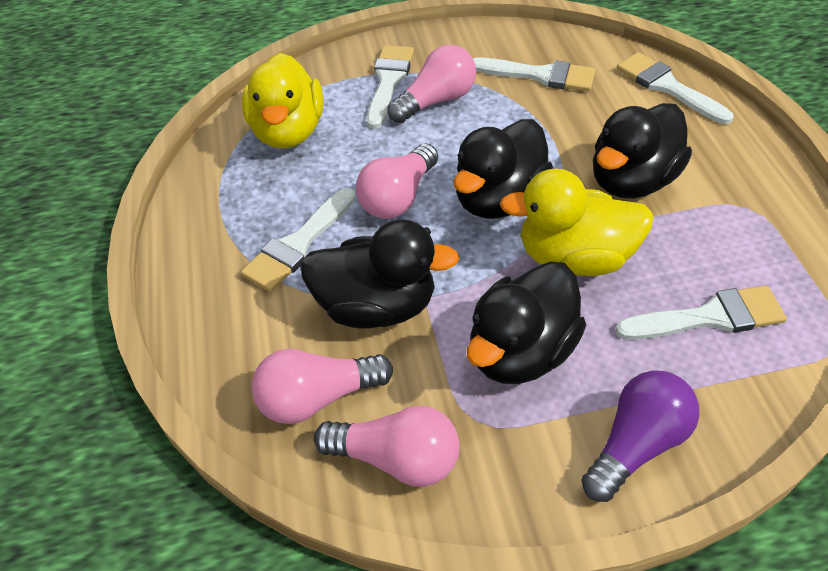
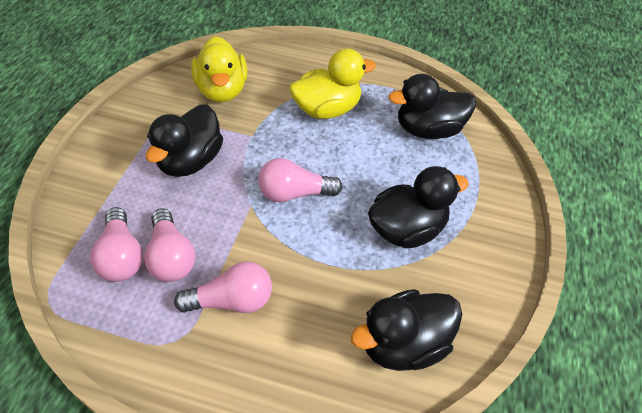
purple light bulb: 1 -> 0
white brush: 5 -> 0

